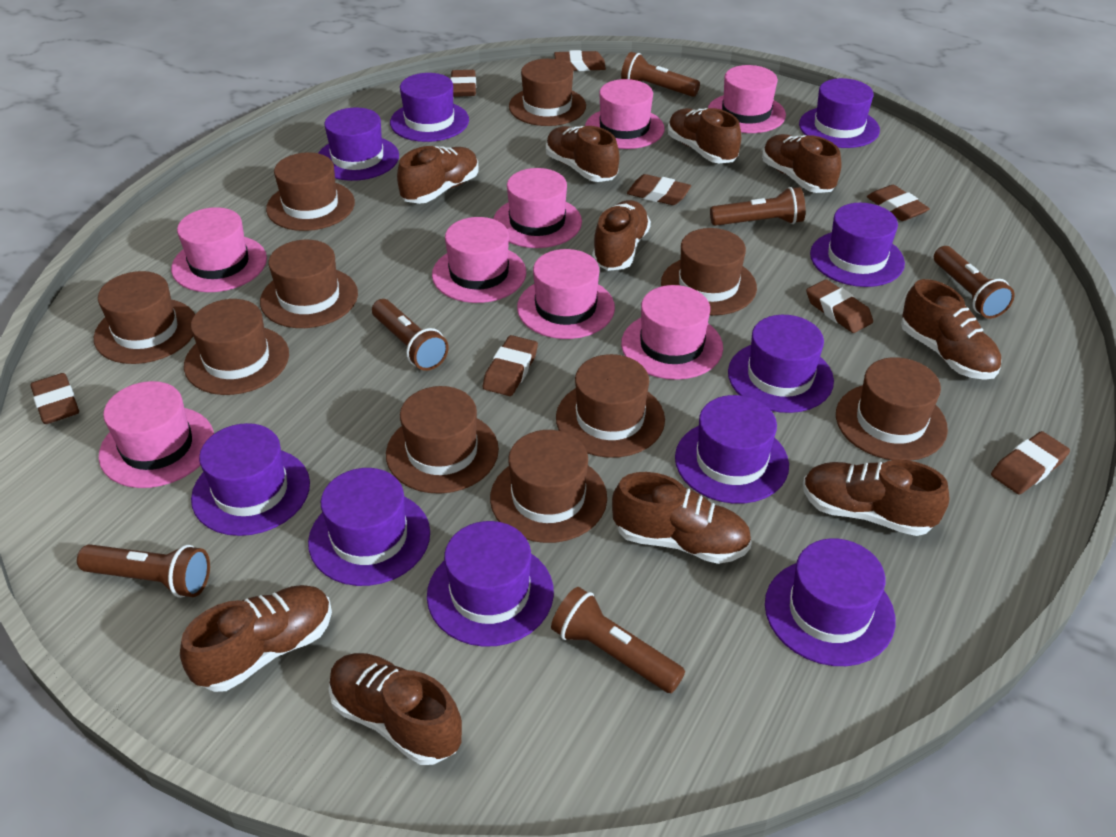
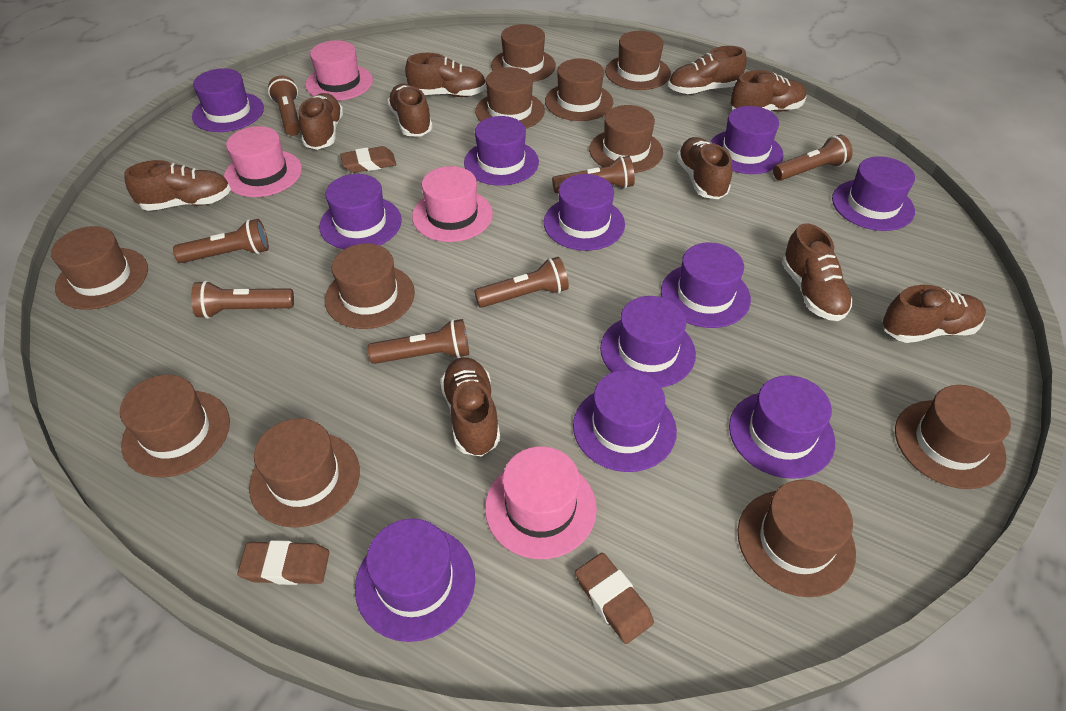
brown eraser: 8 -> 3
brown flashlight: 6 -> 7
brown hat: 10 -> 11
pink hat: 8 -> 4
purple hat: 10 -> 11

